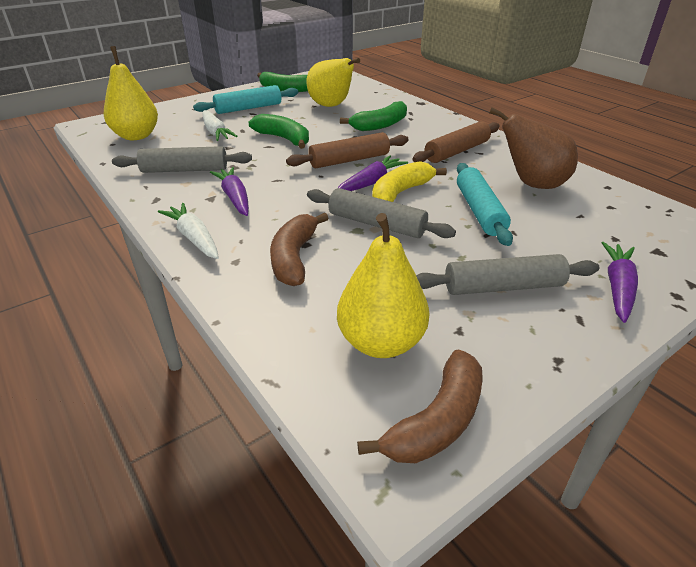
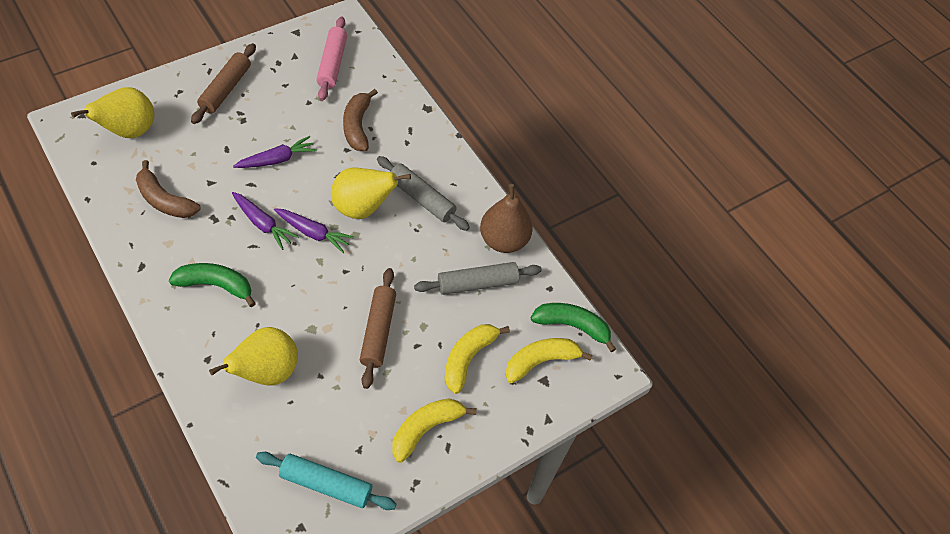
green banana: 3 -> 2
grey rolling pin: 3 -> 2
pink rolling pin: 0 -> 1
turquoise rolling pin: 2 -> 1
white carrot: 2 -> 0
yellow banana: 1 -> 3

